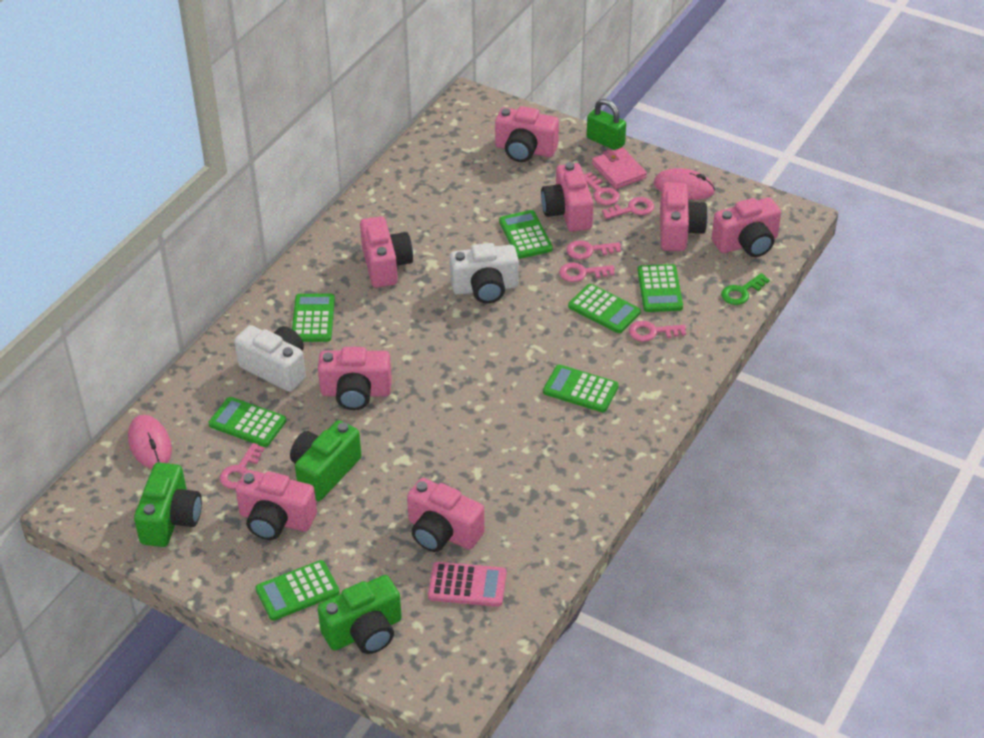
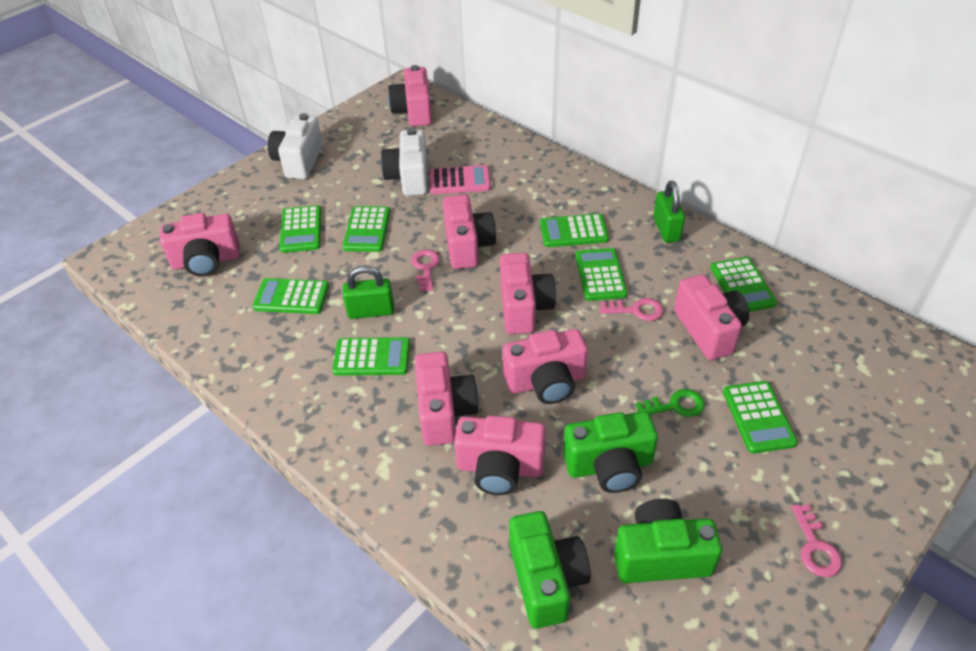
green calculator: 7 -> 8
green padlock: 1 -> 2
pink key: 6 -> 3
pink mouse: 2 -> 0
pink wallet: 1 -> 0

